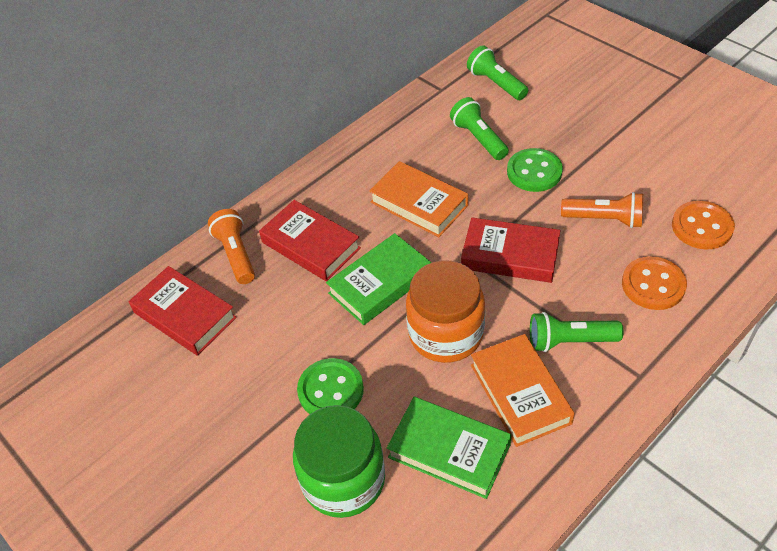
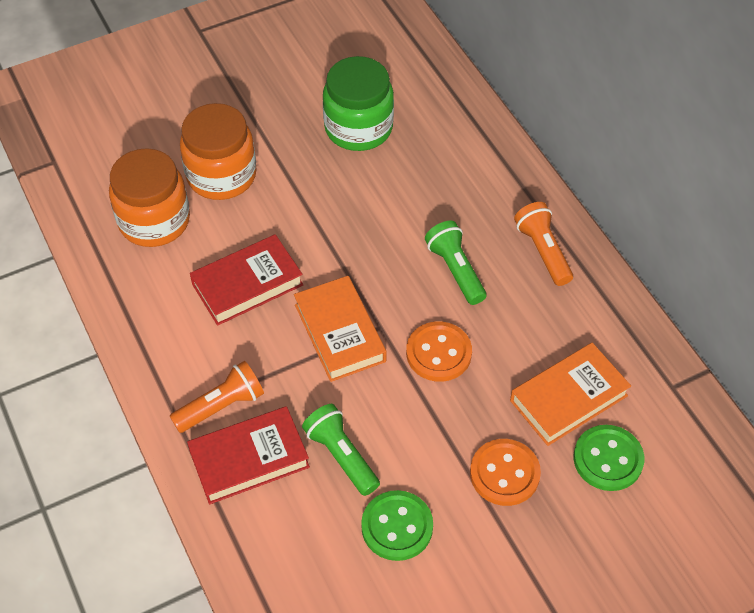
green book: 2 -> 0
green flashlight: 3 -> 2
orange jar: 1 -> 2
red book: 3 -> 2

